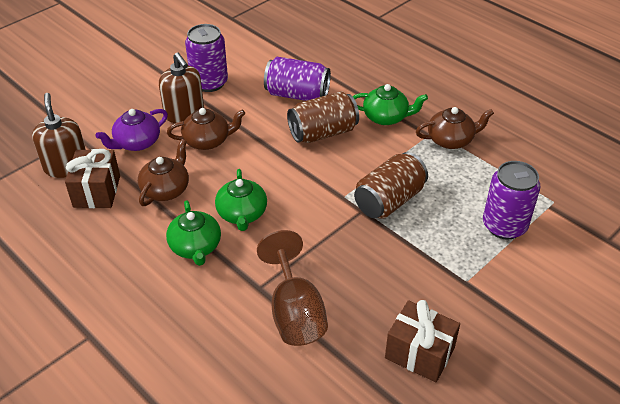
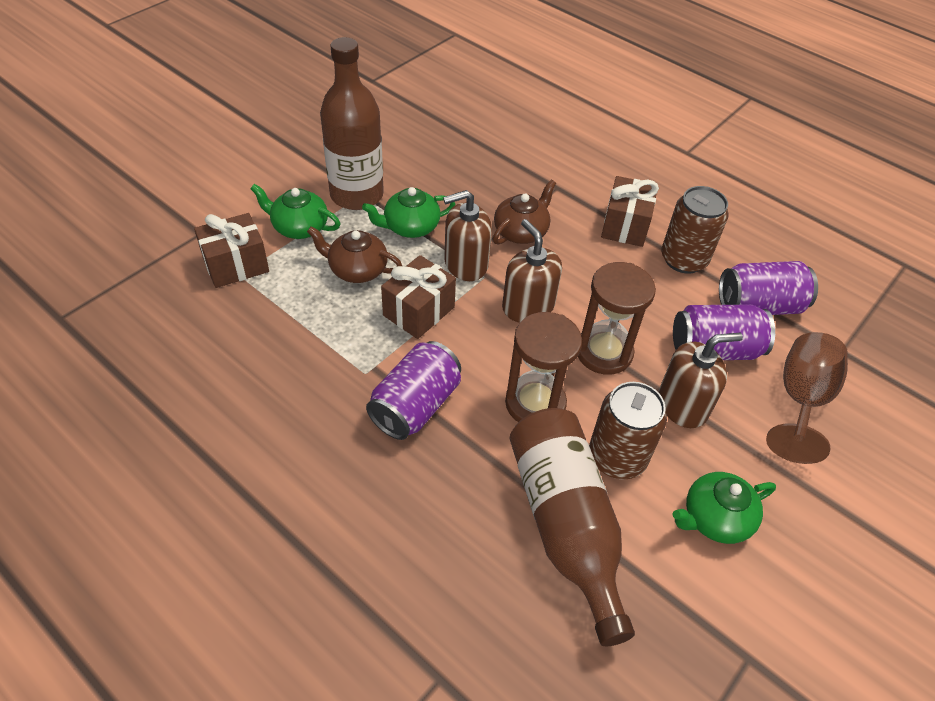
brown bottle: 0 -> 2
brown gift: 2 -> 3
brown hourglass: 0 -> 2
brown soap dispenser: 2 -> 3
brown teapot: 3 -> 2
purple teapot: 1 -> 0

